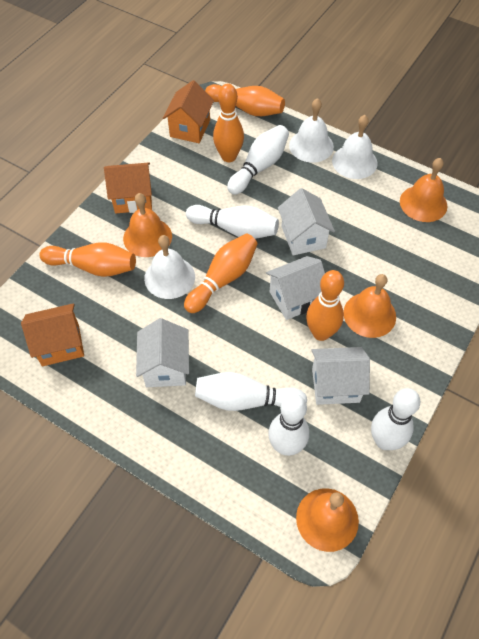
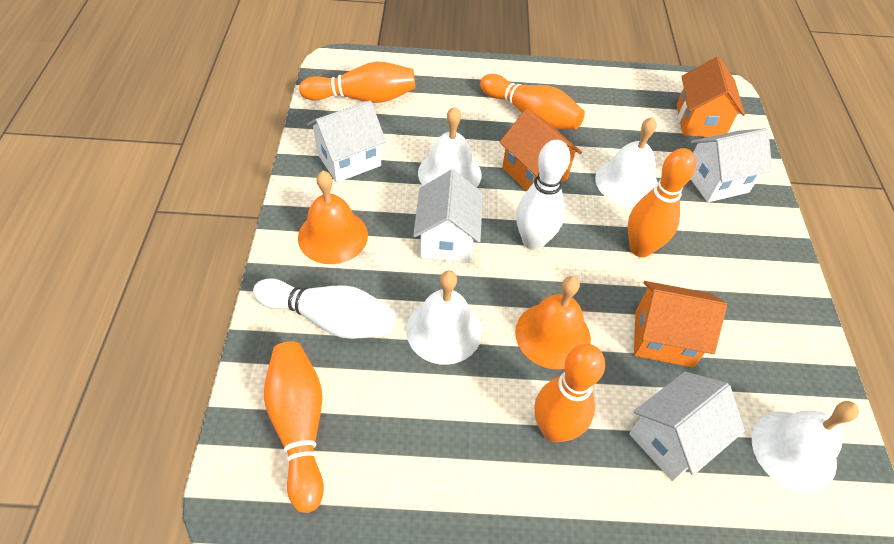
orange bell: 4 -> 2
white bell: 3 -> 4
white bowling pin: 5 -> 2

